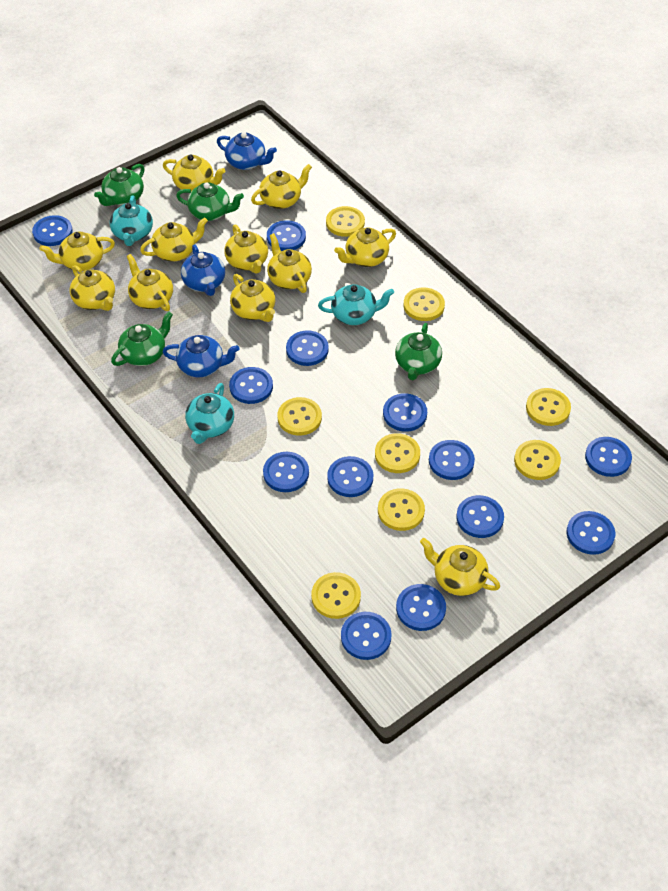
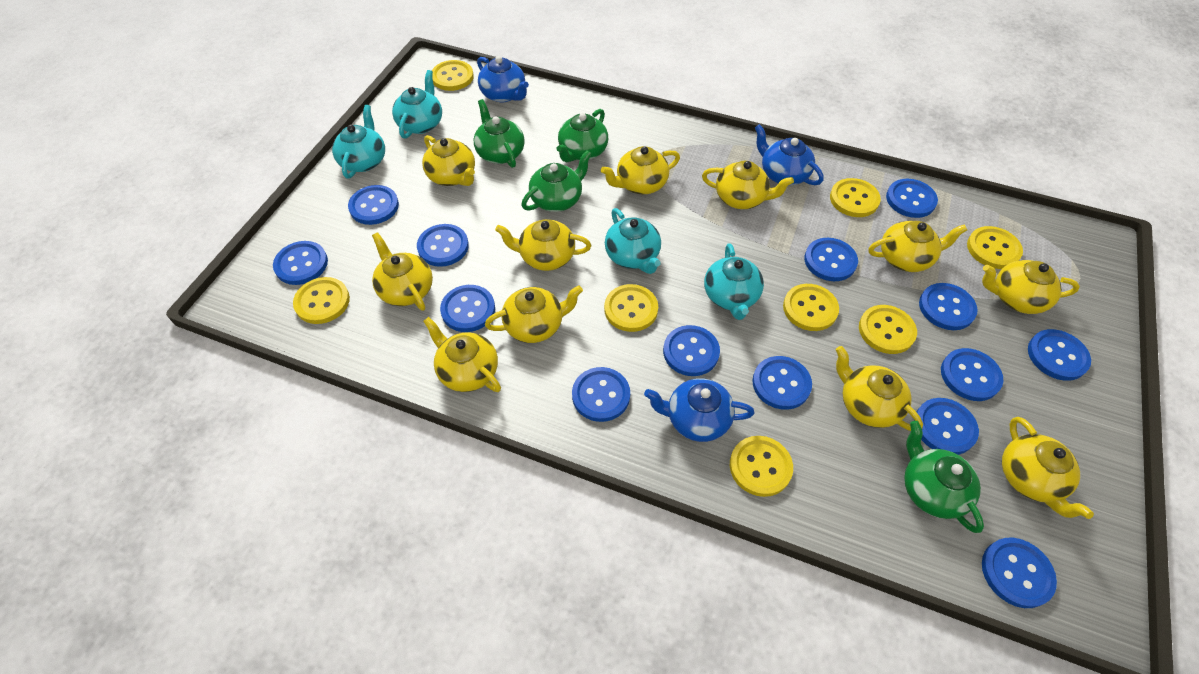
blue button: 13 -> 14
turquoise teapot: 3 -> 4

